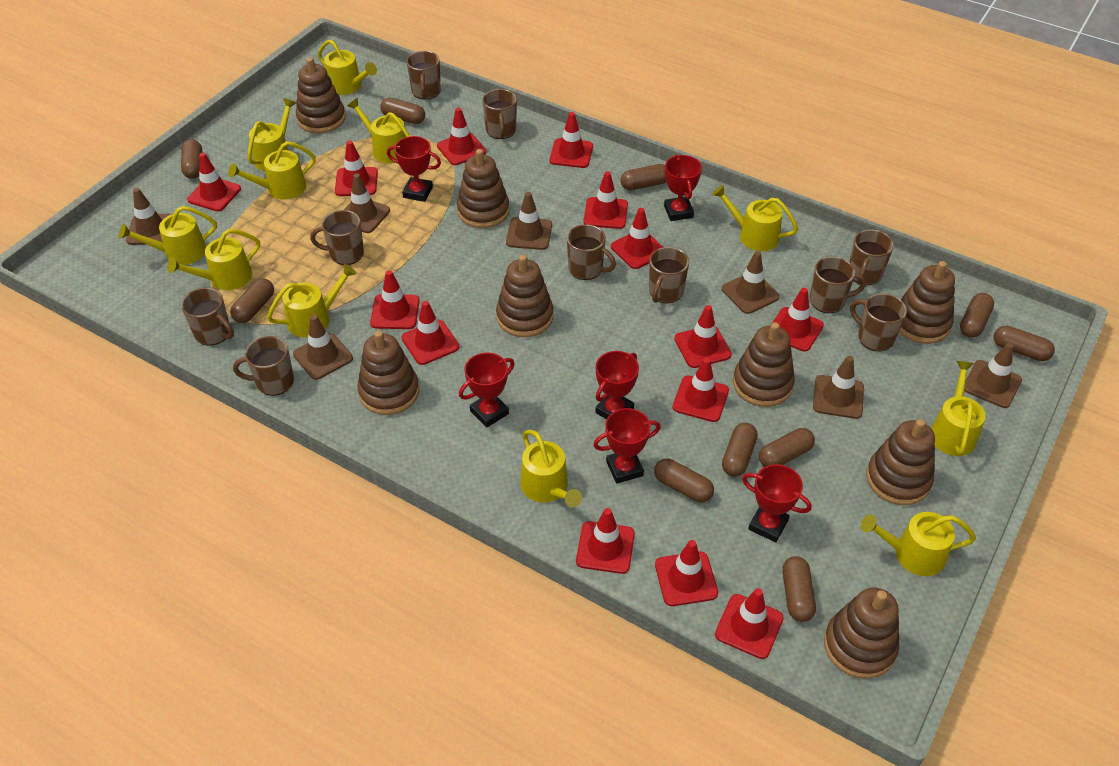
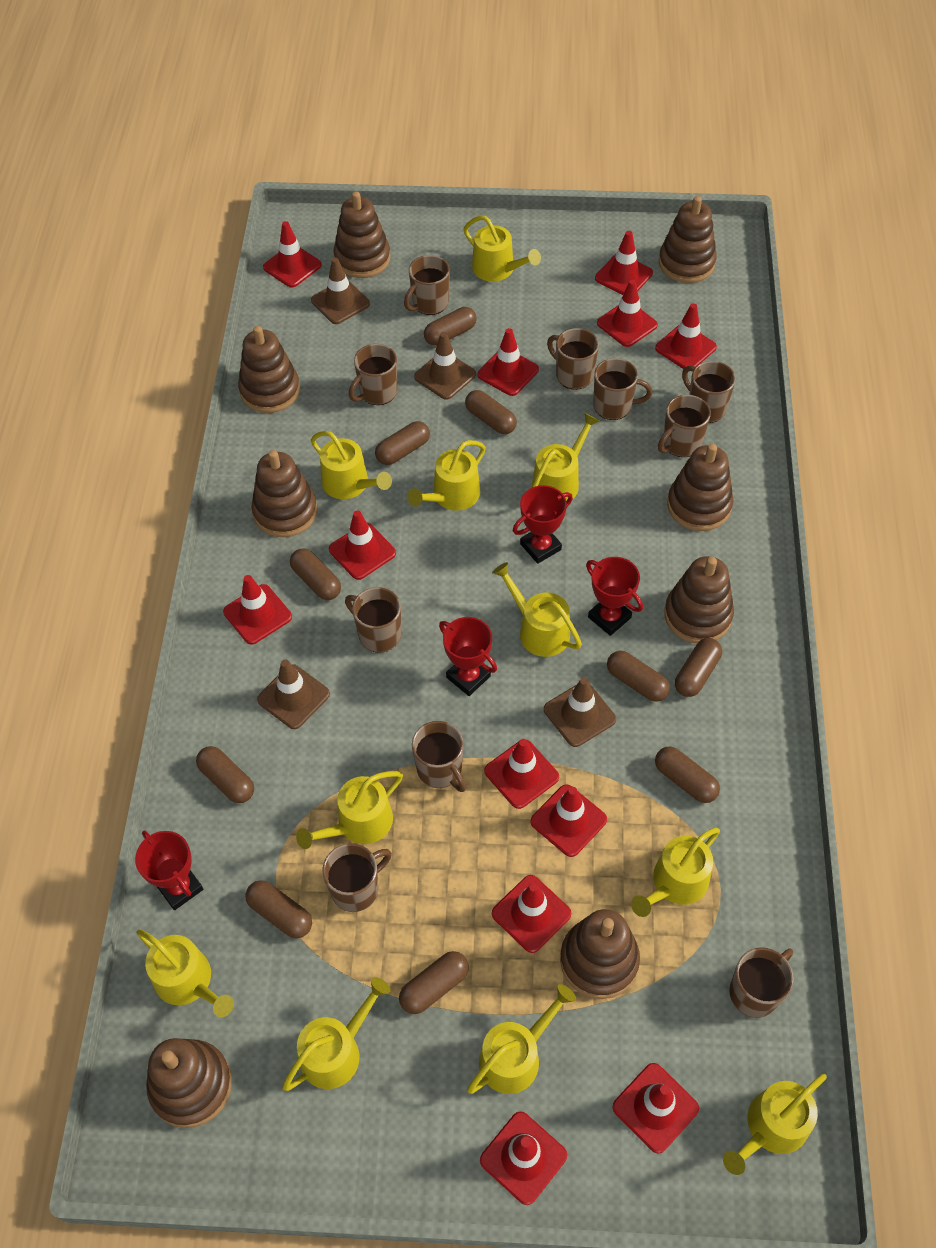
brown traffic cone: 7 -> 4
red traffic cone: 14 -> 12
red trophy: 6 -> 4

